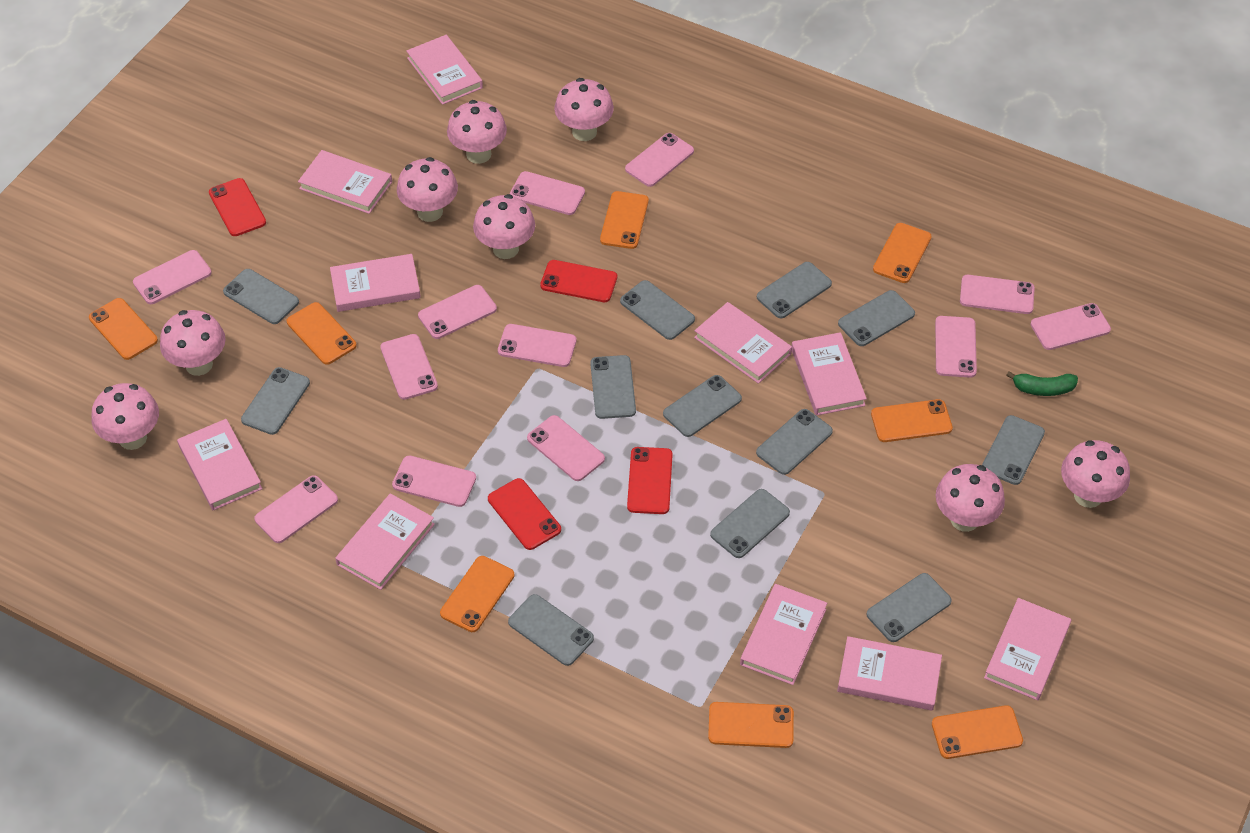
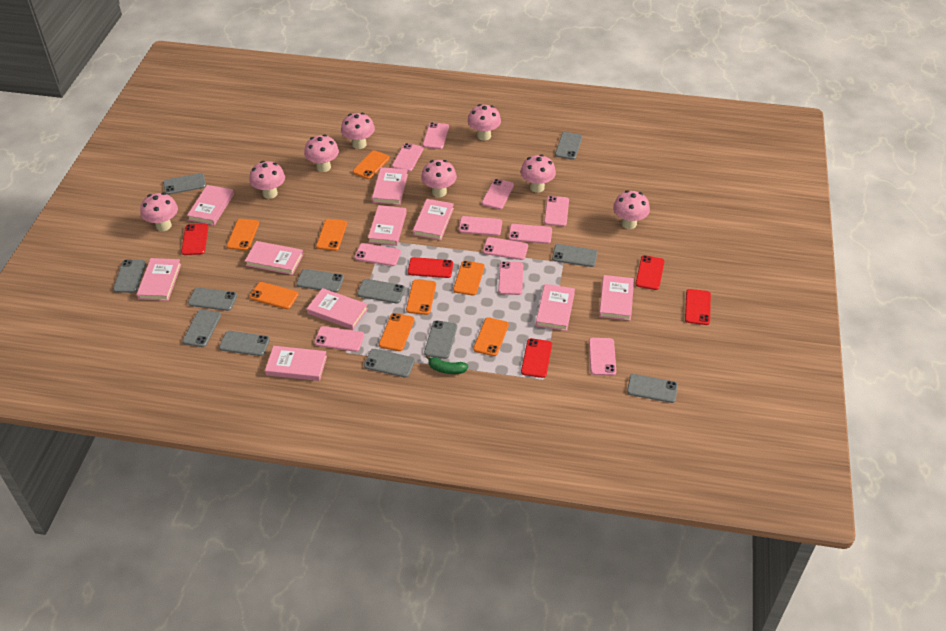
pink phone: 12 -> 11
red phone: 4 -> 5

